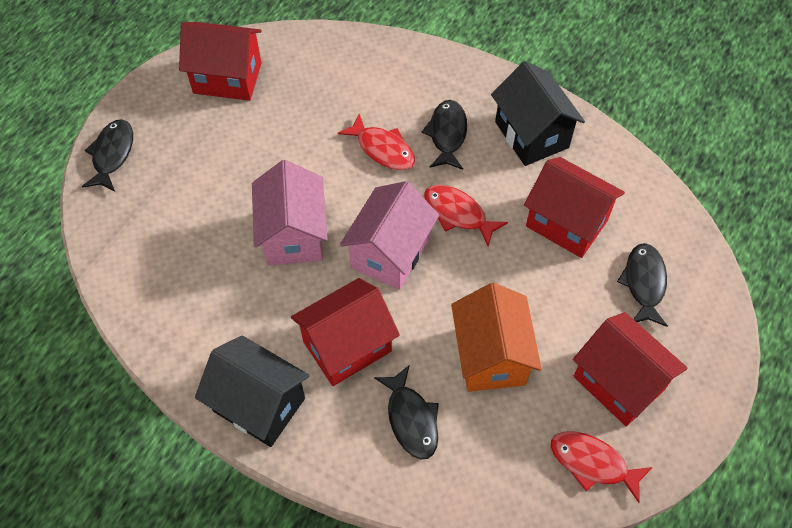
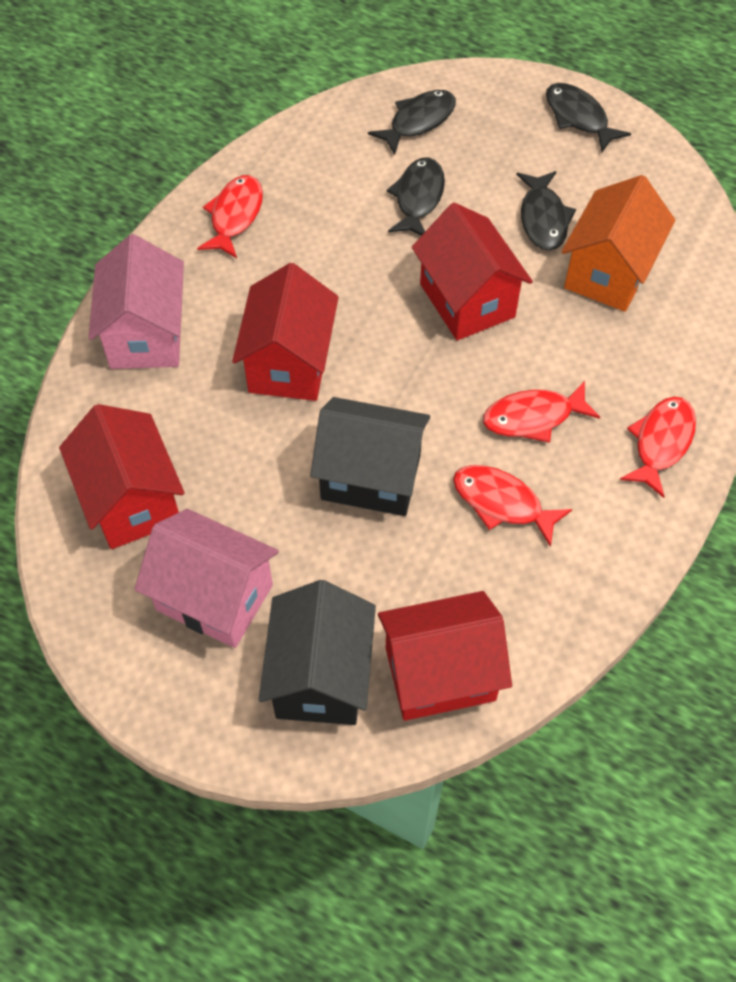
red fish: 3 -> 4

